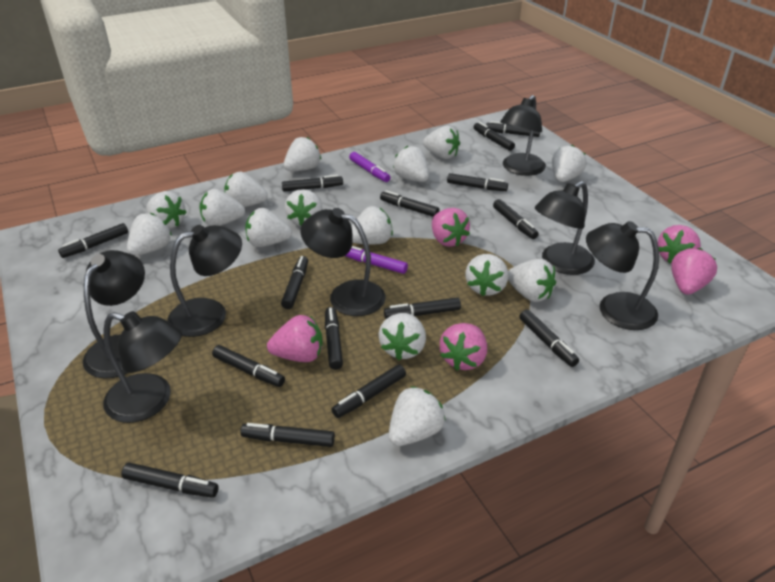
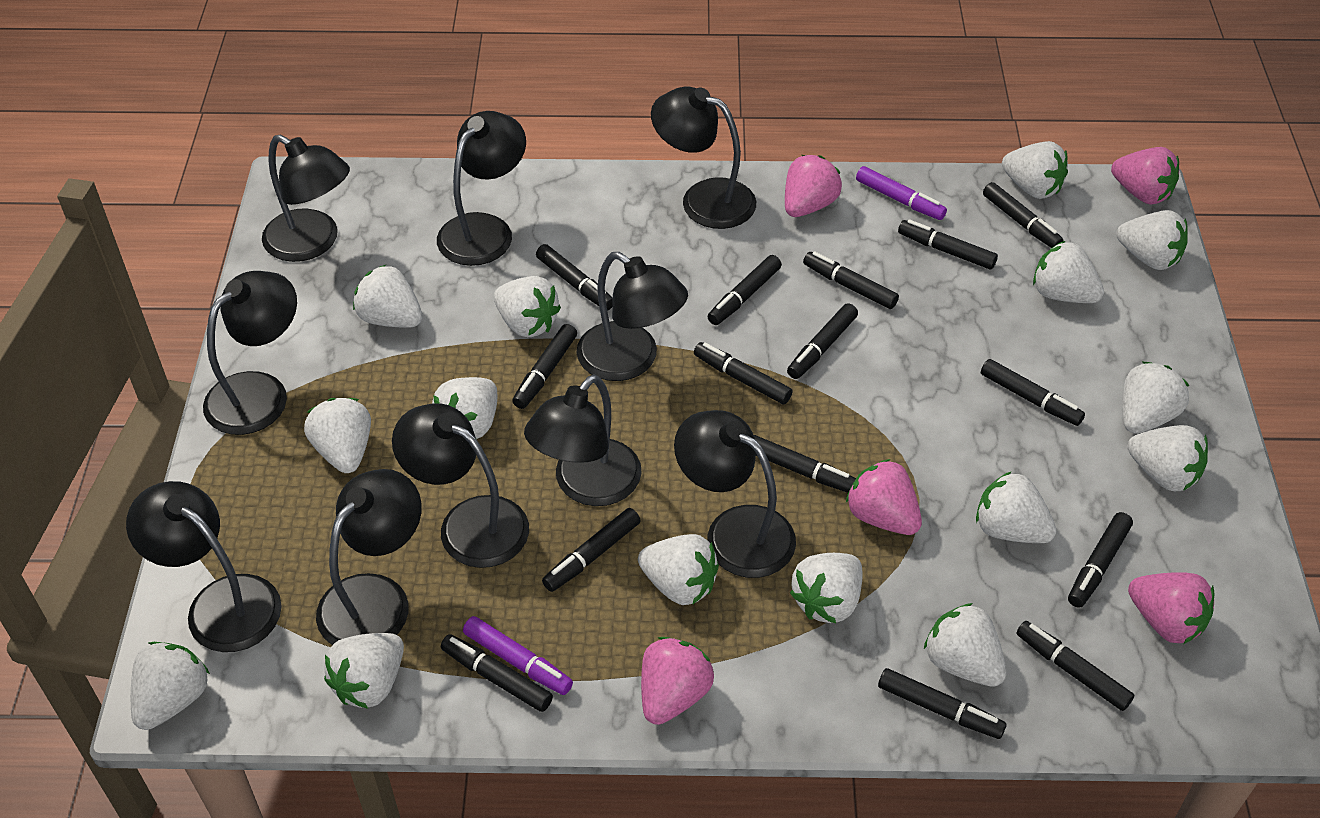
black lamp: 7 -> 10

